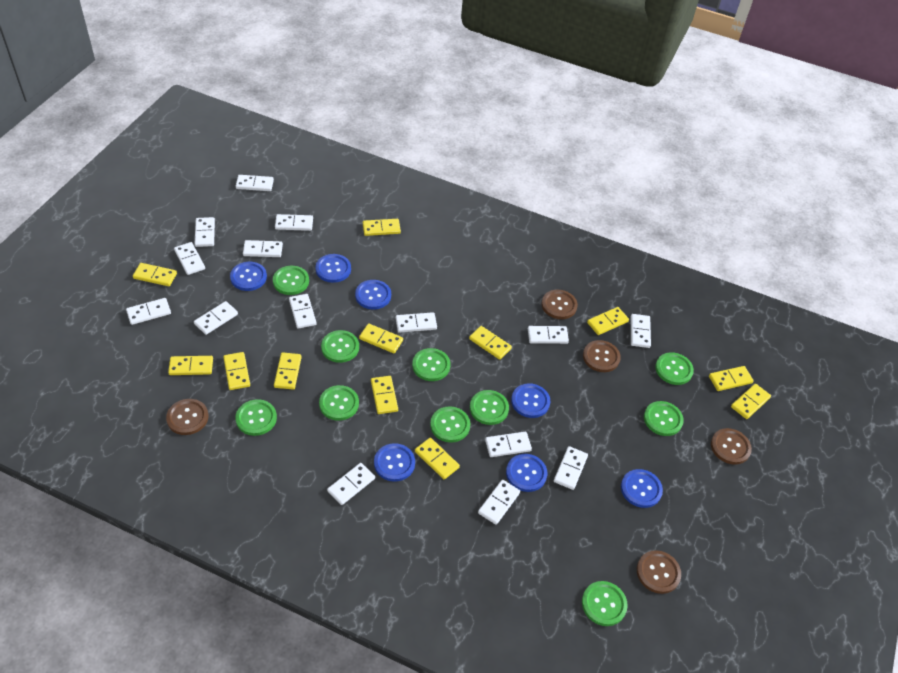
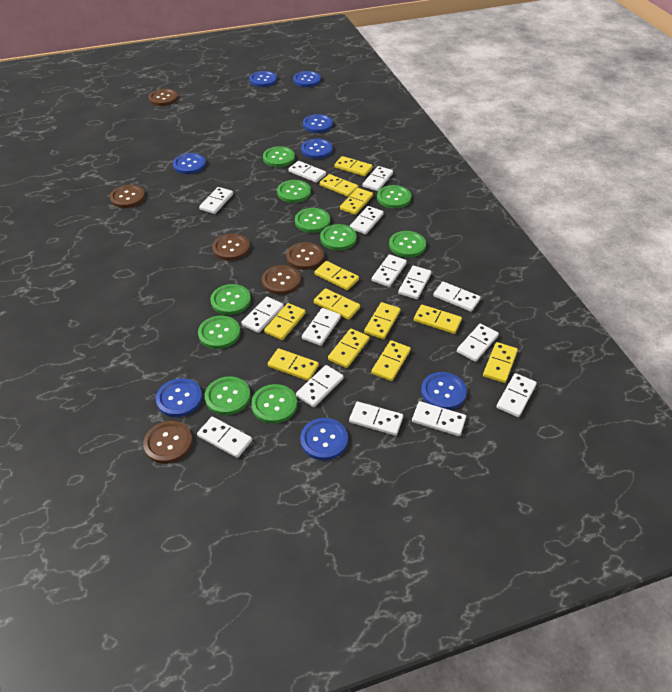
blue button: 7 -> 8
brown button: 5 -> 6

